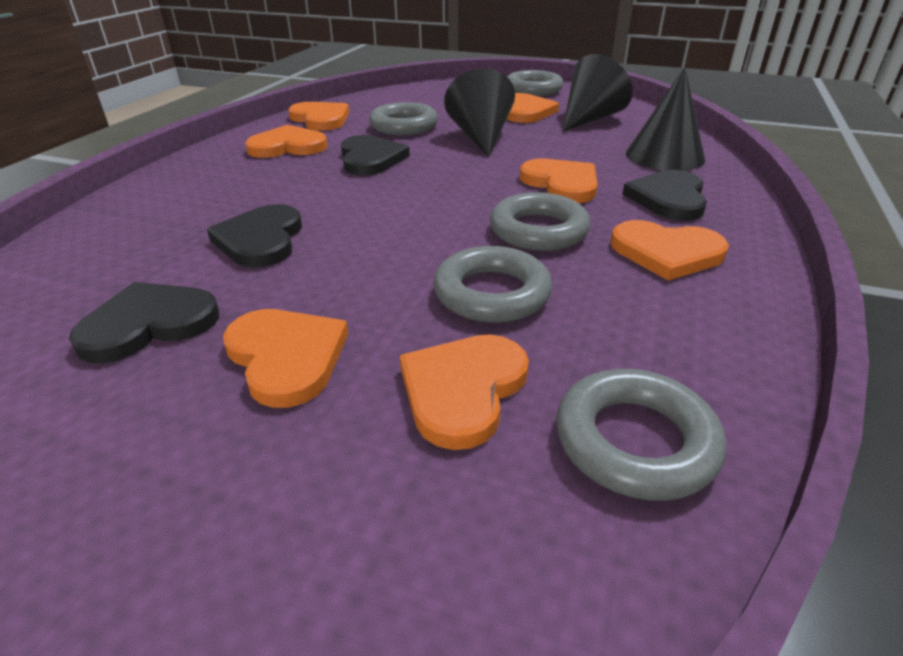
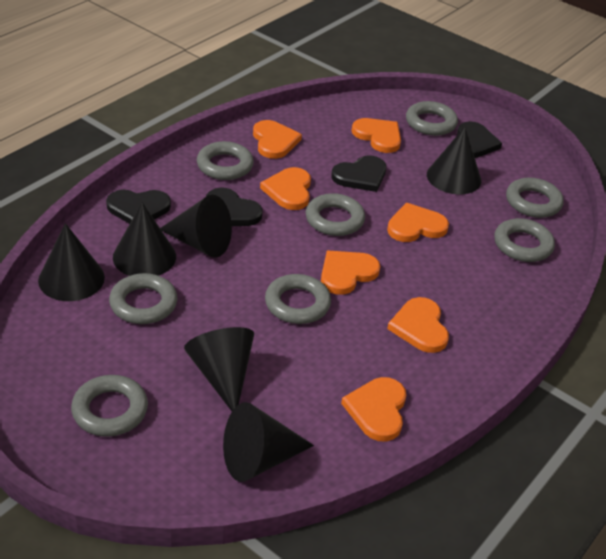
black cone: 3 -> 6
grey ring: 5 -> 8

